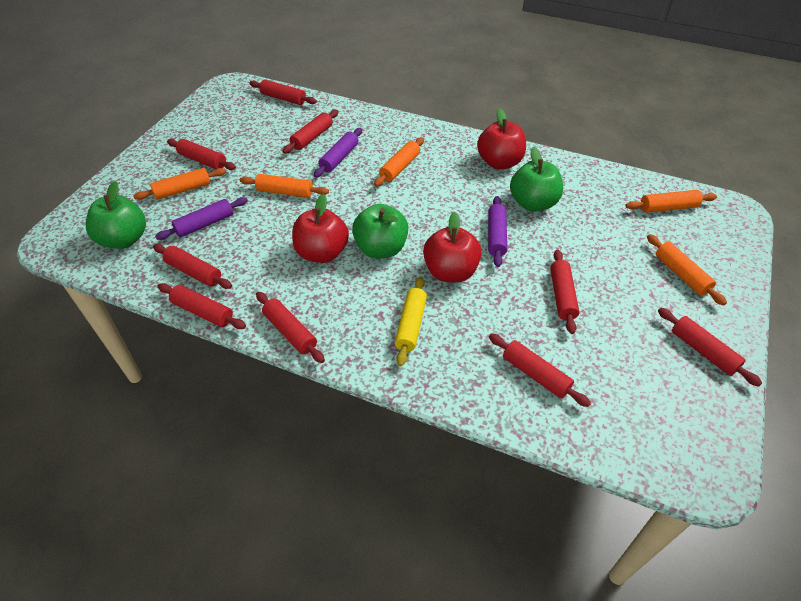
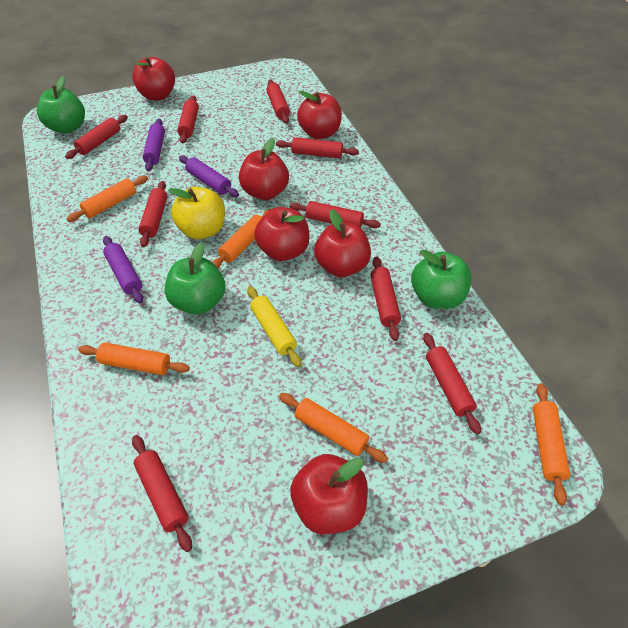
red apple: 3 -> 6
yellow apple: 0 -> 1

